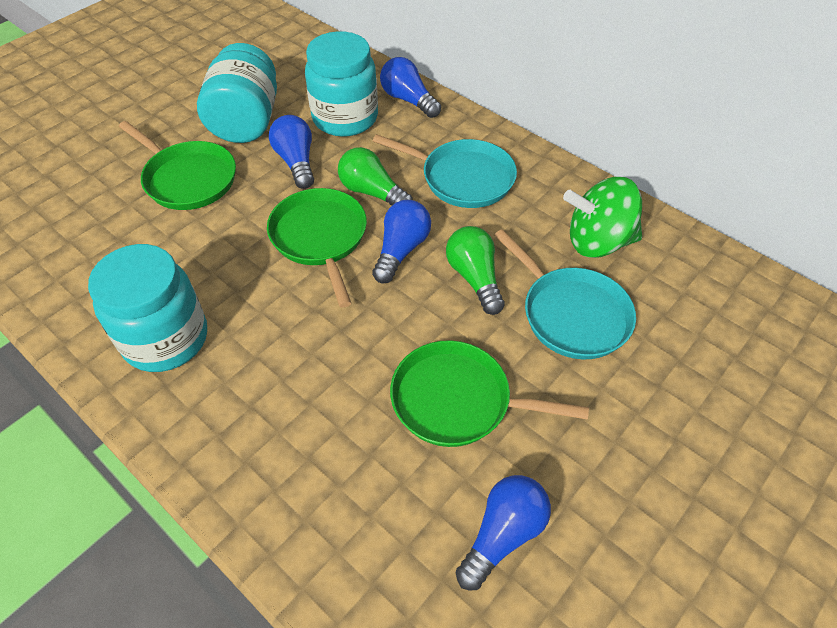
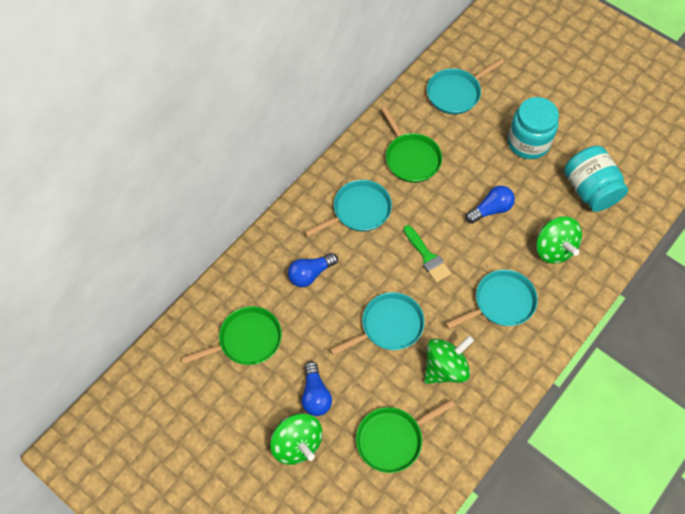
blue light bulb: 4 -> 3
green brush: 0 -> 1
green light bulb: 2 -> 0
green spinning top: 1 -> 3
turquoise jar: 3 -> 2
turquoise pan: 2 -> 4

